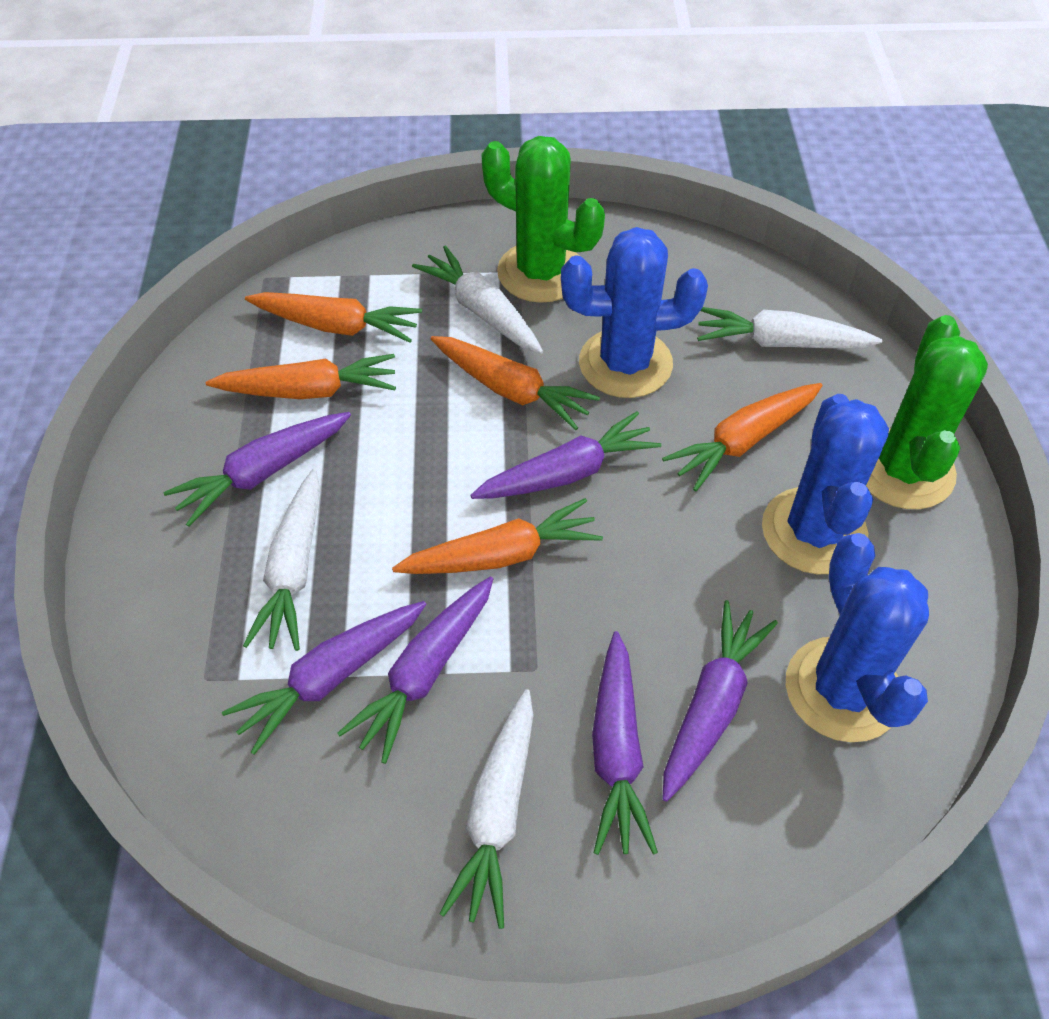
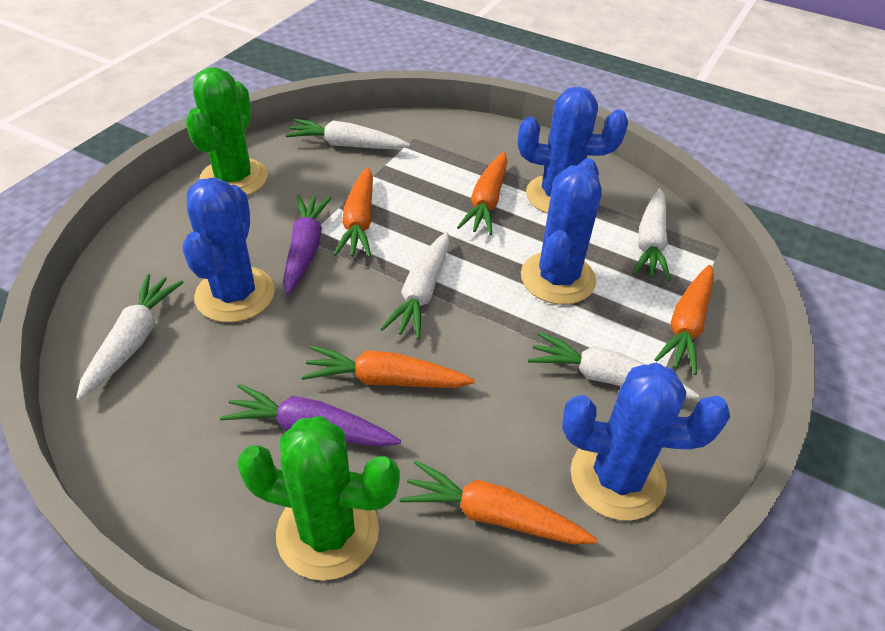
blue cactus: 3 -> 4
purple carrot: 6 -> 2
white carrot: 4 -> 5

